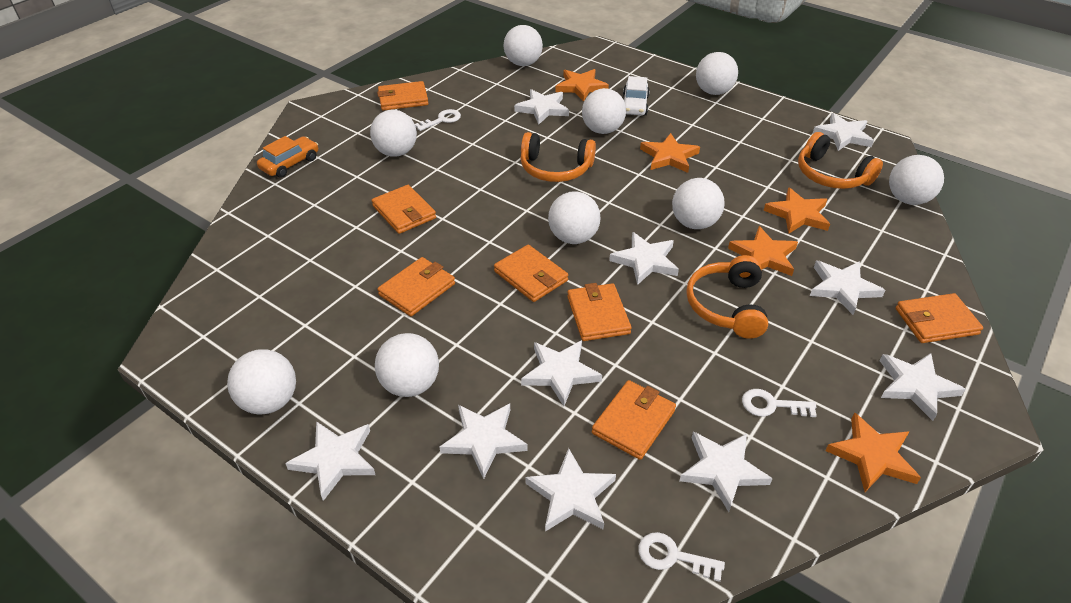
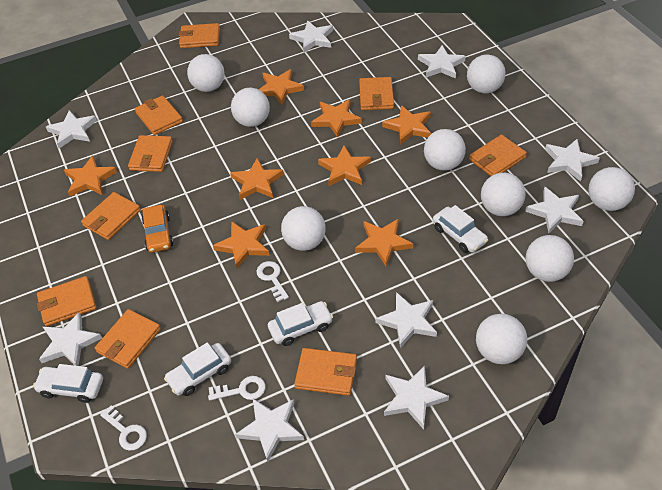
orange headphones: 3 -> 0
orange star: 5 -> 8
orange wallet: 7 -> 9
white car: 1 -> 4
white star: 10 -> 9

